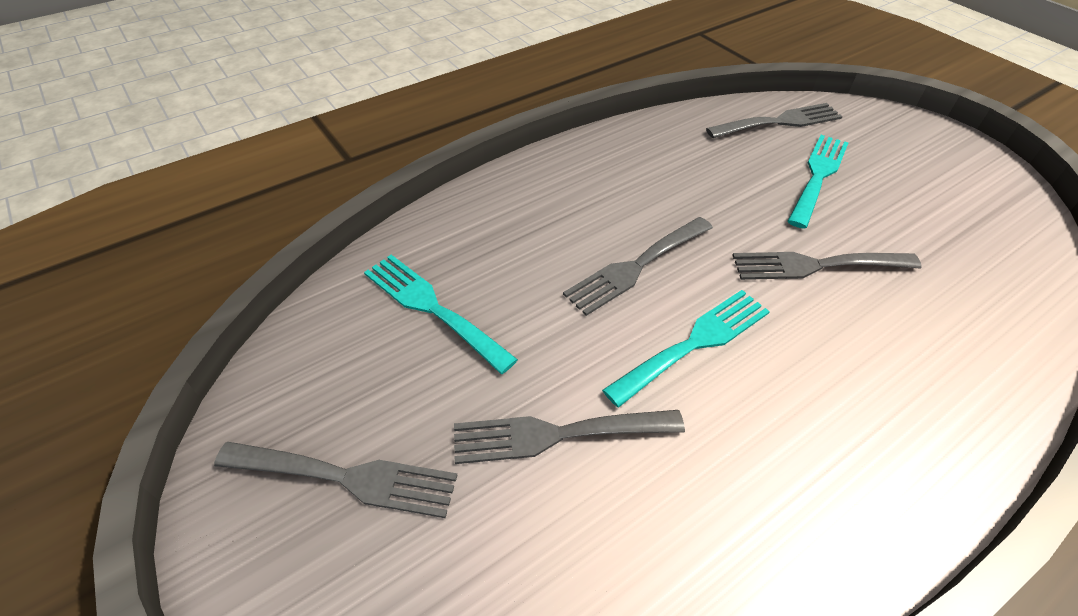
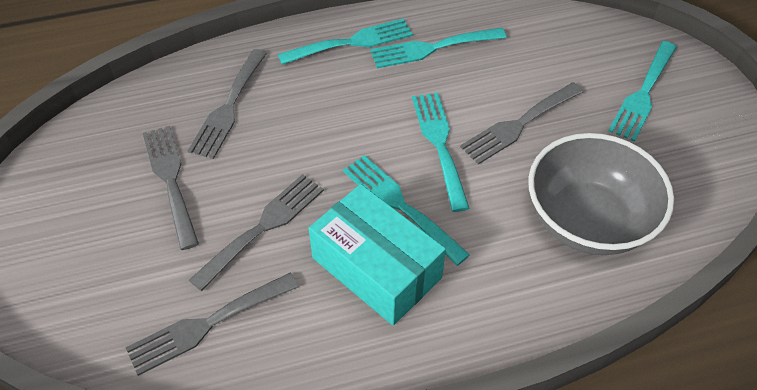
grey bowl: 0 -> 1
turquoise box: 0 -> 1
turquoise fork: 3 -> 5

